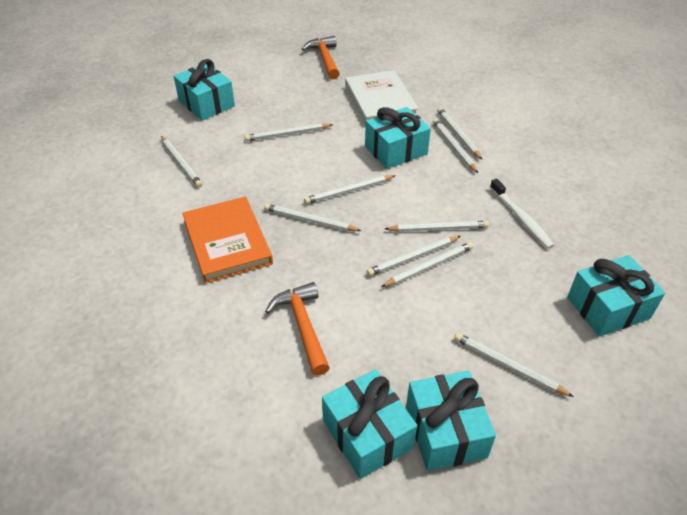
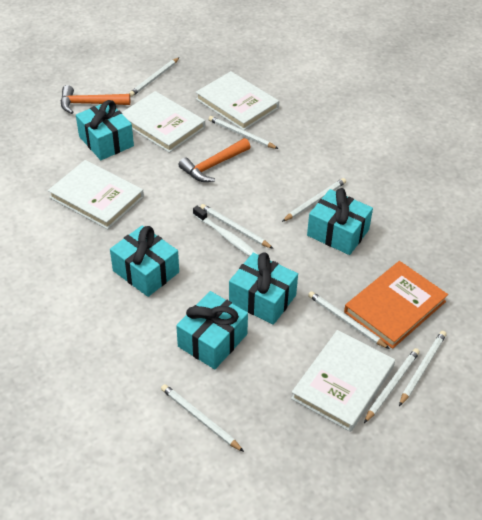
white book: 1 -> 4
white pencil: 10 -> 8

